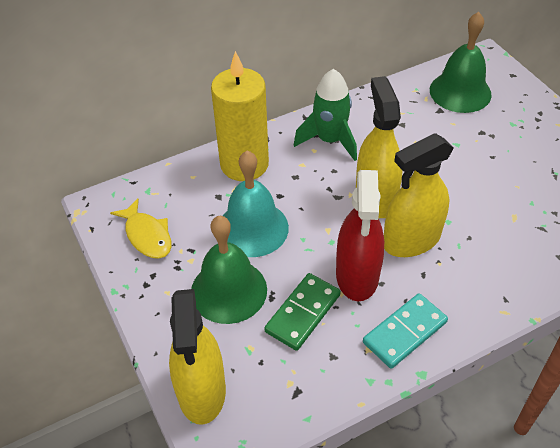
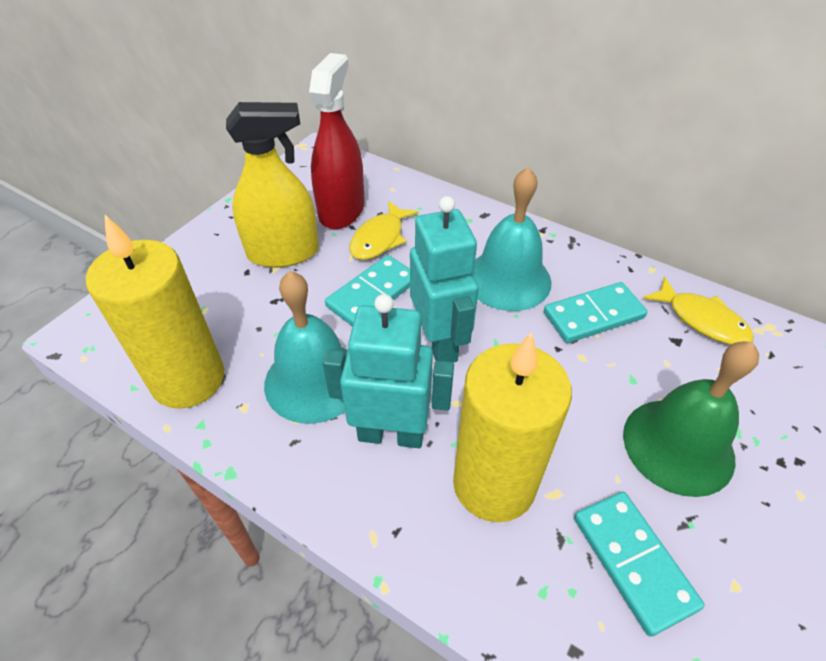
green bell: 2 -> 1
green domino: 1 -> 0
green rocket: 1 -> 0
turquoise bell: 1 -> 2
turquoise domino: 1 -> 3
turquoise robot: 0 -> 2
yellow candle: 1 -> 2
yellow fish: 1 -> 2
yellow spray bottle: 3 -> 1

